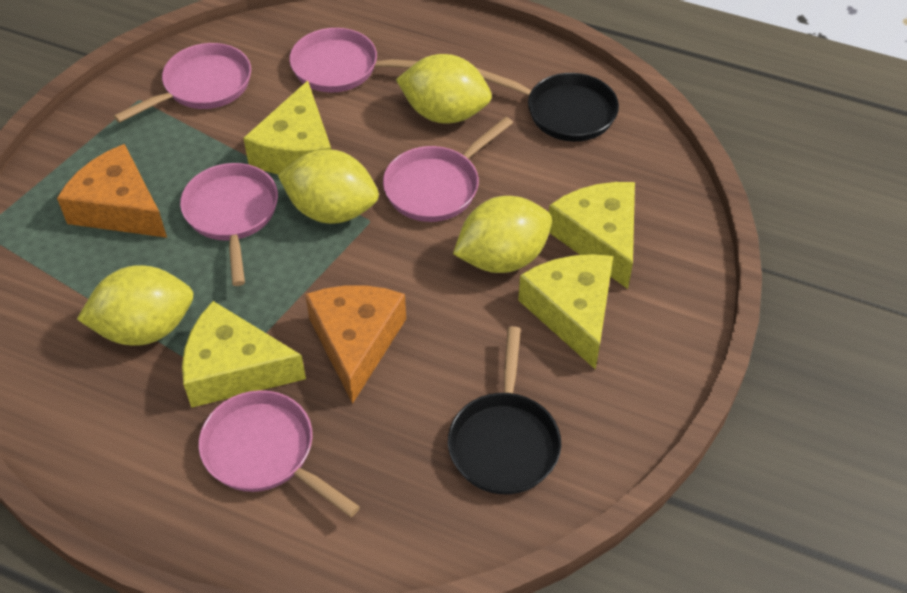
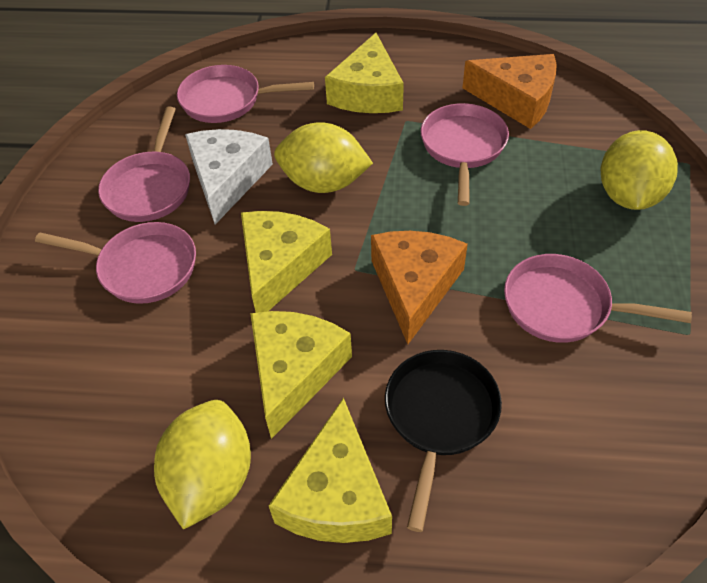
black pan: 2 -> 1
white cheese: 0 -> 1
yellow lemon: 4 -> 3

